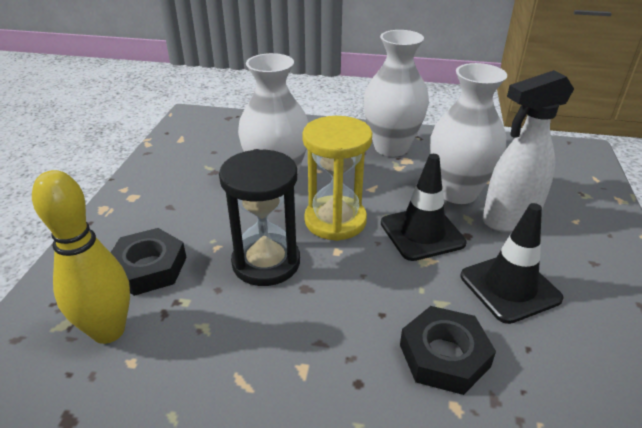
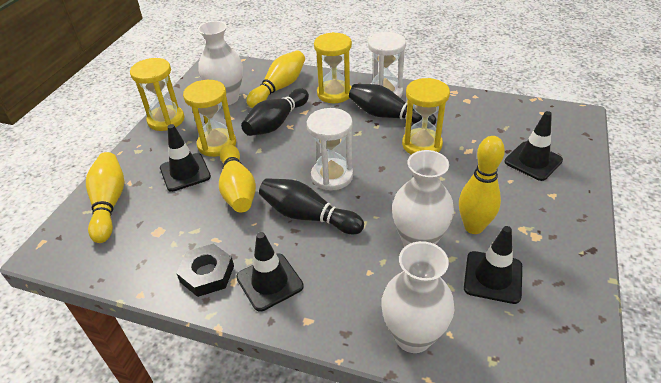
black bowling pin: 0 -> 3
black hourglass: 1 -> 0
black nut: 2 -> 1
black traffic cone: 2 -> 4
white hourglass: 0 -> 2
white spray bottle: 1 -> 0
yellow bowling pin: 1 -> 4
yellow hourglass: 1 -> 4

